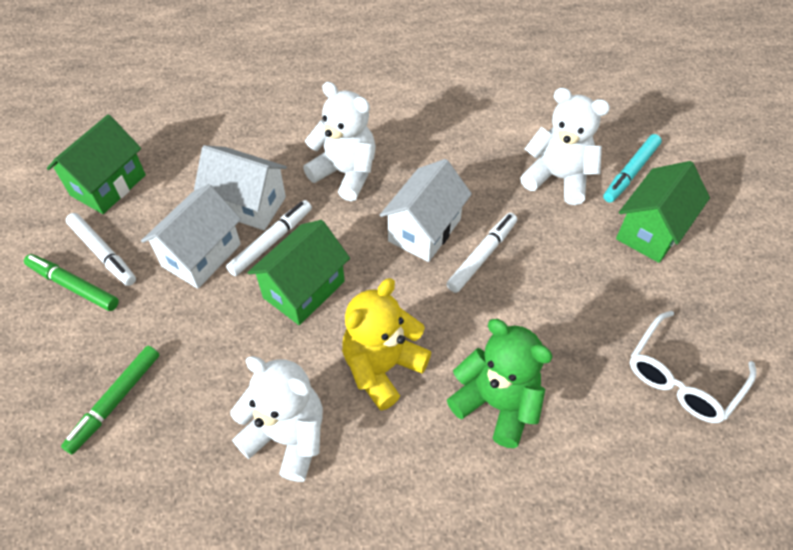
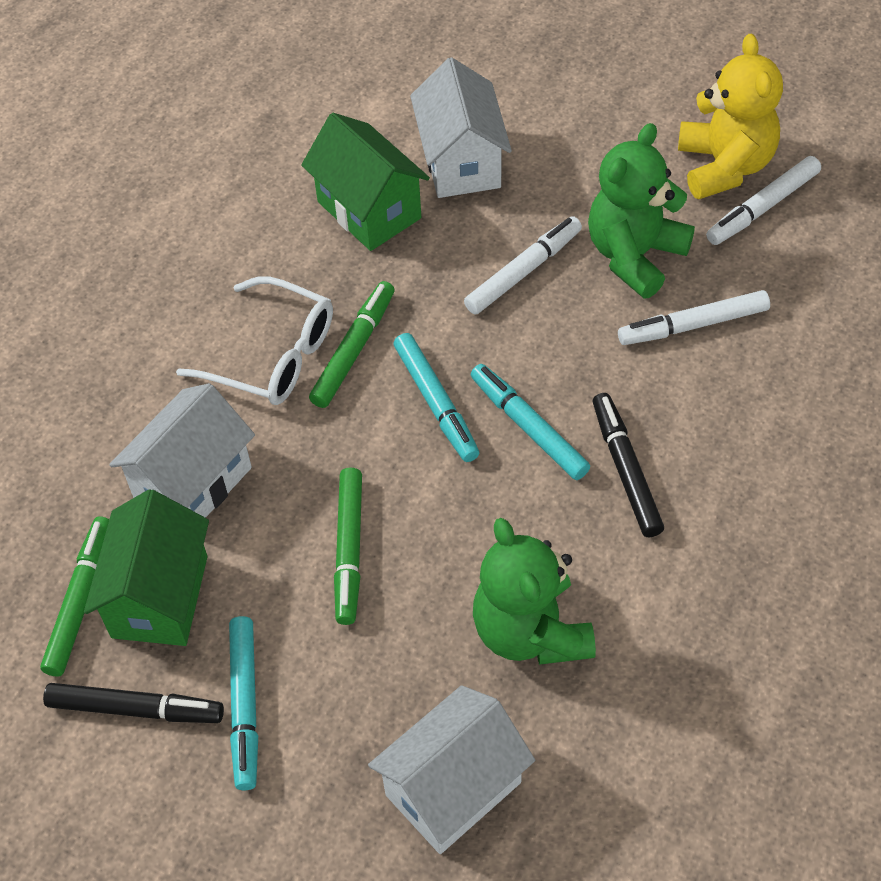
black marker: 0 -> 2
green house: 3 -> 2
green marker: 2 -> 3
green teddy bear: 1 -> 2
turquoise marker: 1 -> 3
white teddy bear: 3 -> 0

